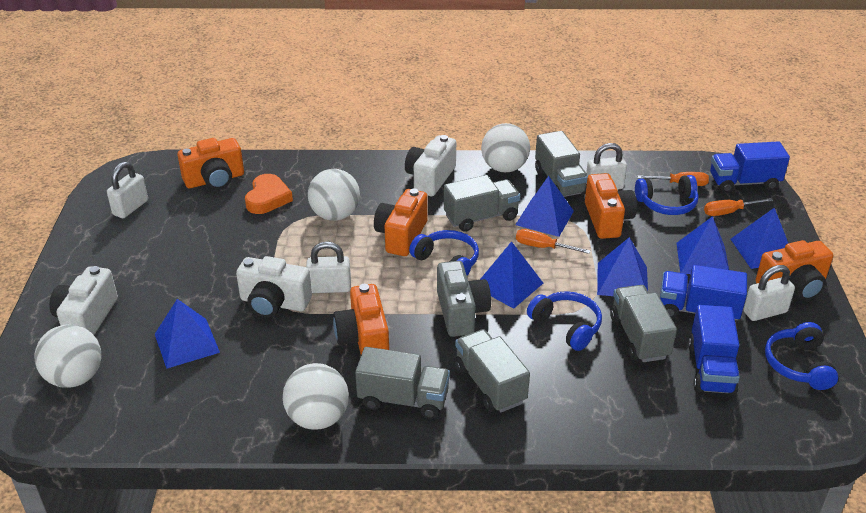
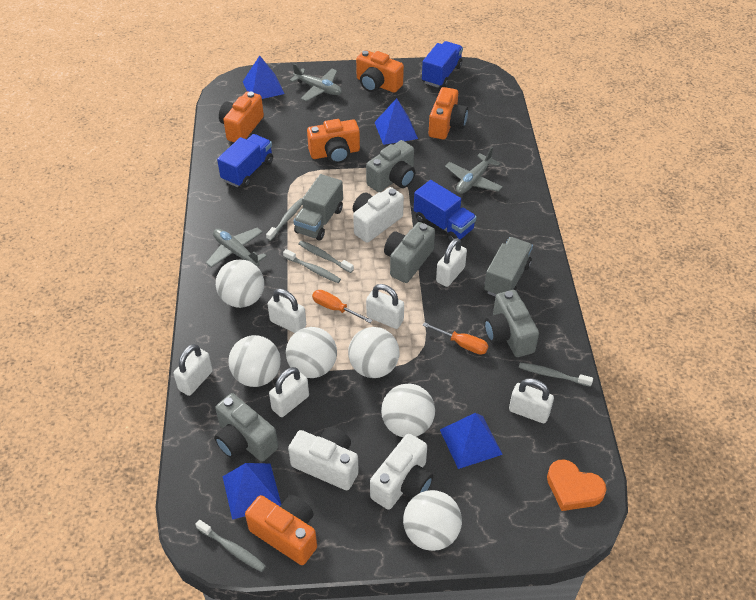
blue headphones: 4 -> 0
blue pyramid: 6 -> 4
grey camera: 1 -> 4
grey plane: 0 -> 3
grey toothbrush: 0 -> 5
grey truck: 5 -> 2
orange screwdriver: 3 -> 2
white ball: 4 -> 6
white padlock: 4 -> 6

